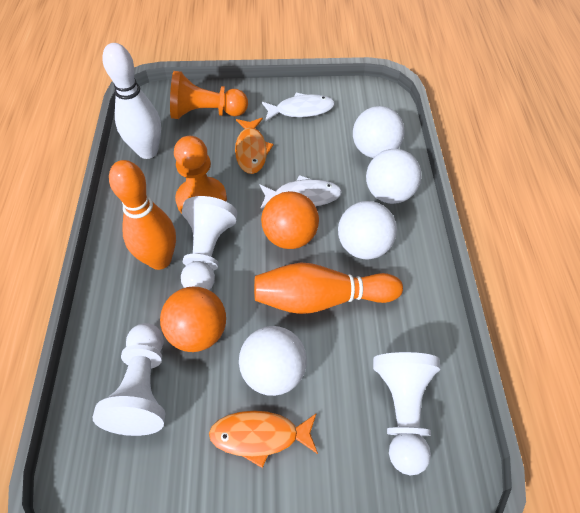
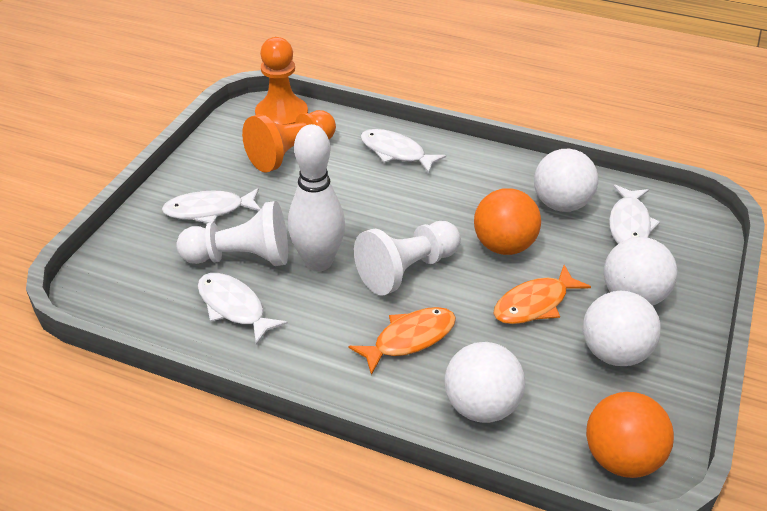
orange bowling pin: 2 -> 0
white fish: 2 -> 4
white pawn: 3 -> 2

